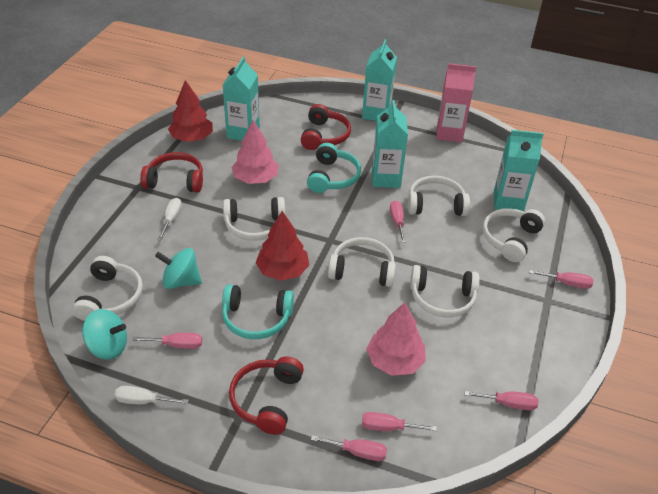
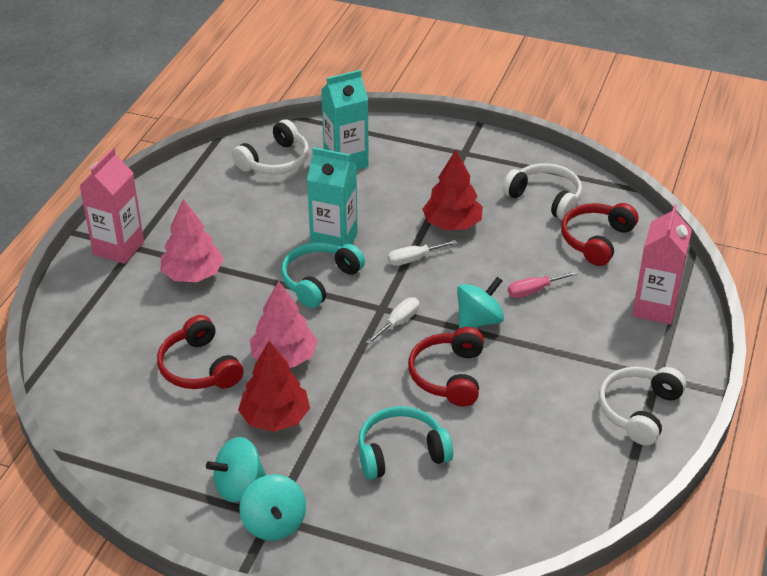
pink carton: 1 -> 2
pink screwdriver: 6 -> 1
turquoise carton: 4 -> 2
turquoise spinning top: 2 -> 3
white headphones: 6 -> 3

